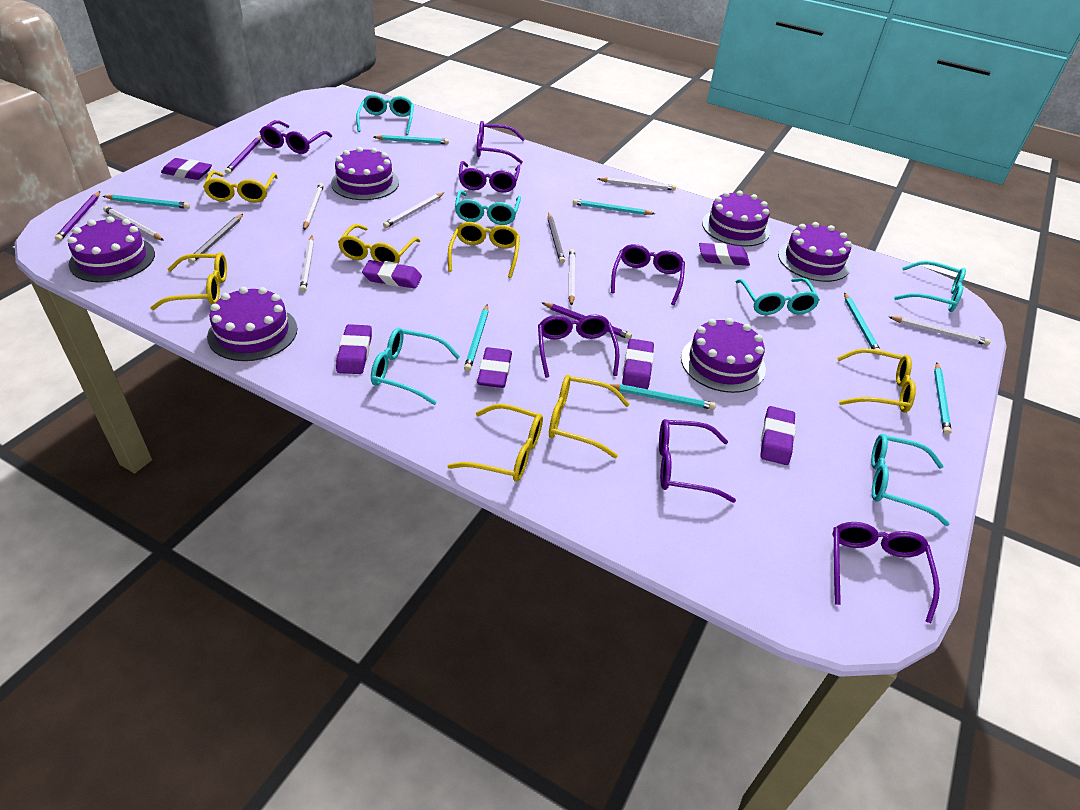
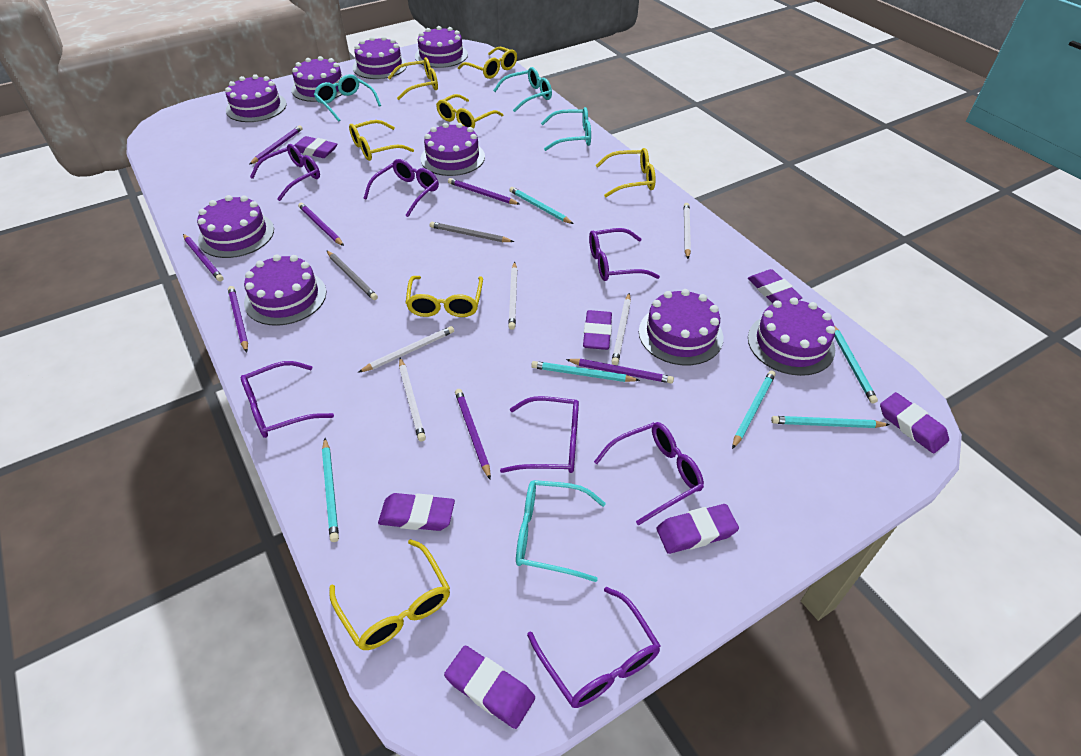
purple cake: 6 -> 9
purple pencil: 3 -> 7
turquoise glasses: 6 -> 4
turquoise pencil: 7 -> 6
white pencil: 7 -> 5

